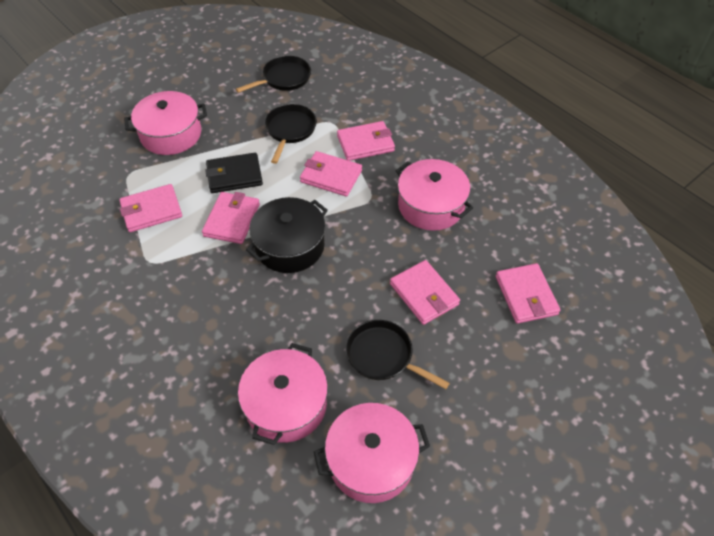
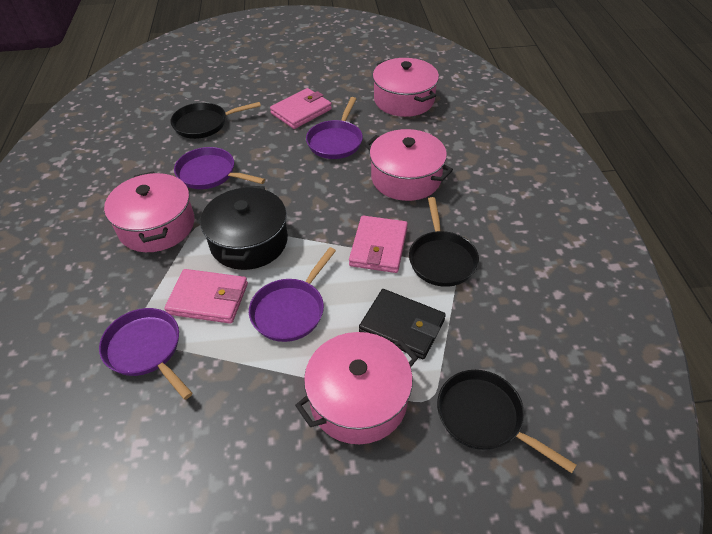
pink wallet: 6 -> 3
purple pan: 0 -> 4

